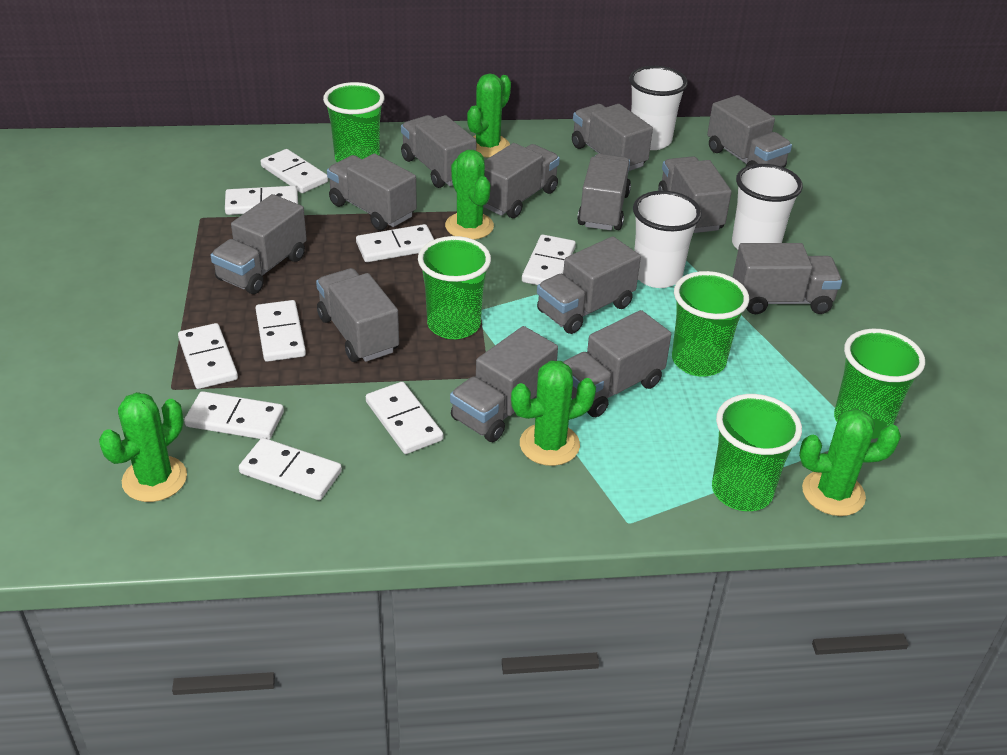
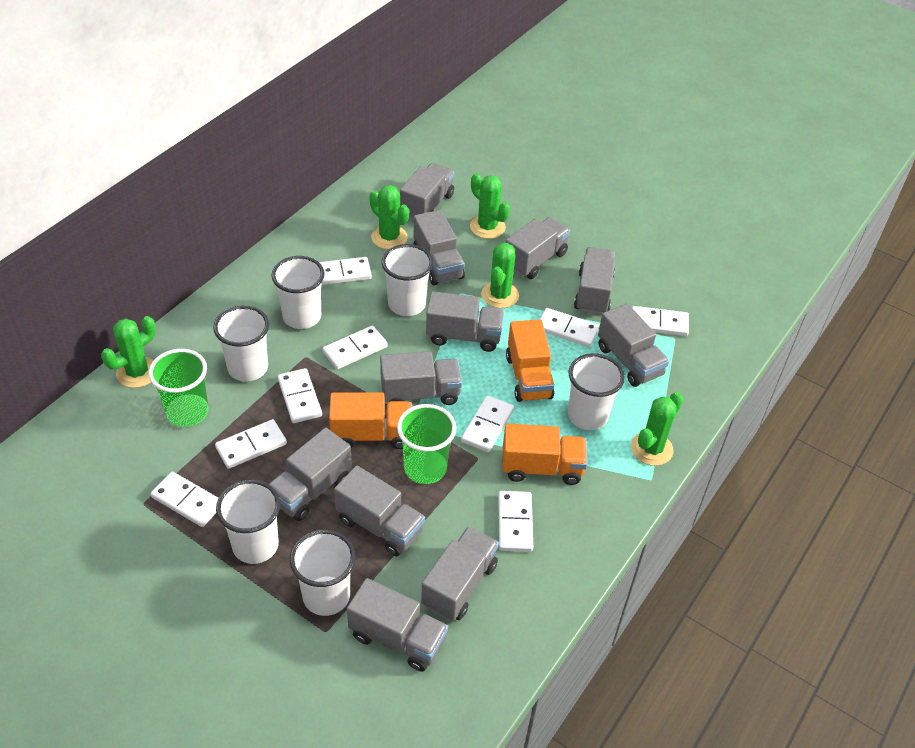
green cup: 5 -> 2
grey truck: 13 -> 11
orange truck: 0 -> 3
white cup: 3 -> 6

